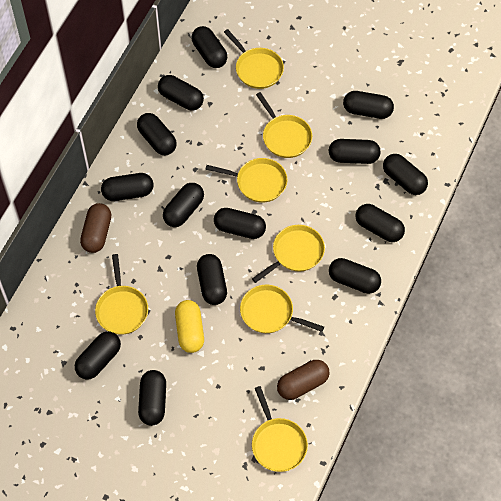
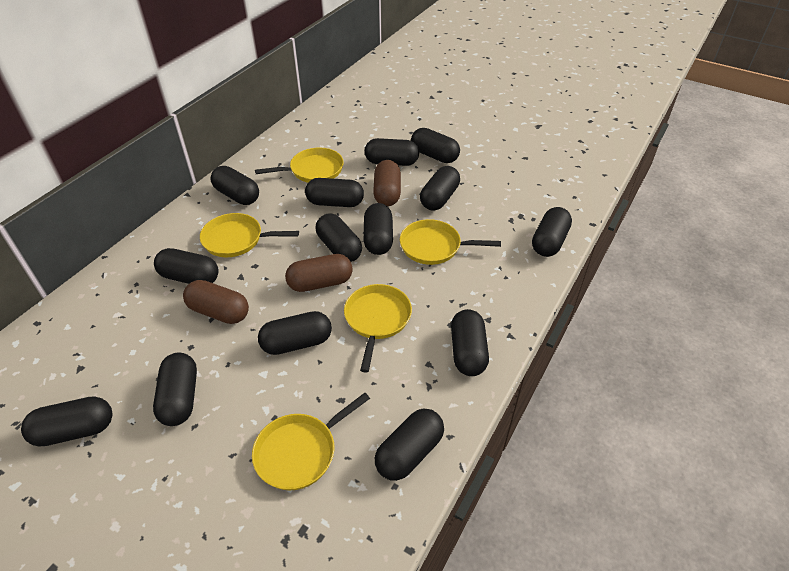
brown capsule: 2 -> 3
yellow capsule: 1 -> 0
yellow pan: 7 -> 5

